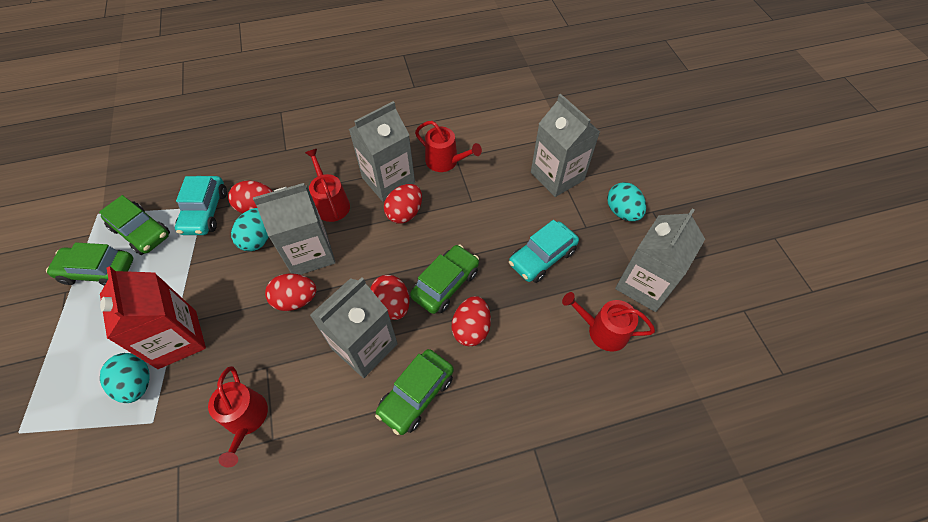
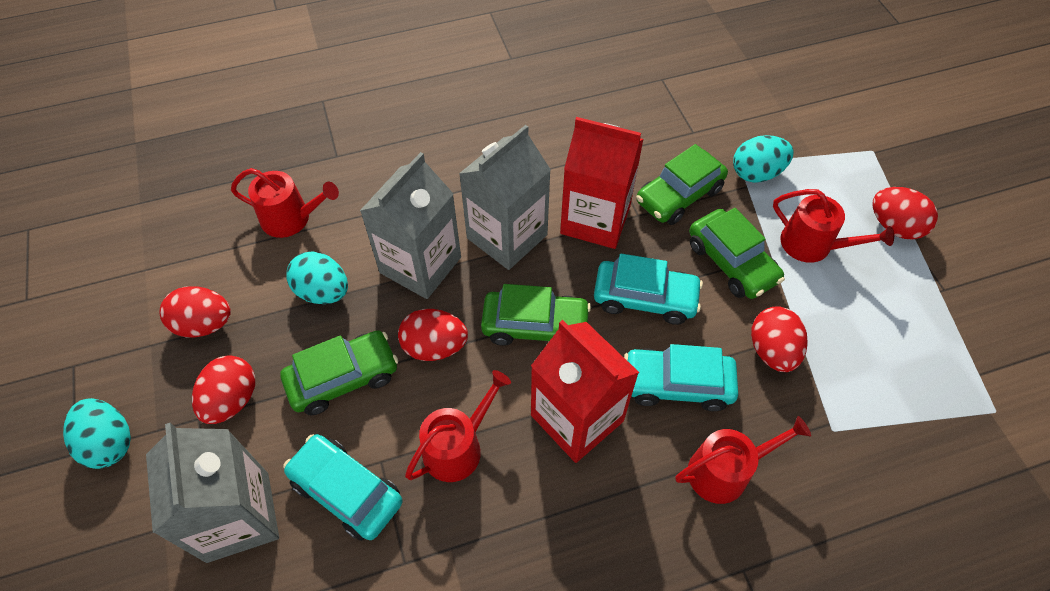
grey carton: 5 -> 3
red carton: 1 -> 2
turquoise car: 2 -> 3

